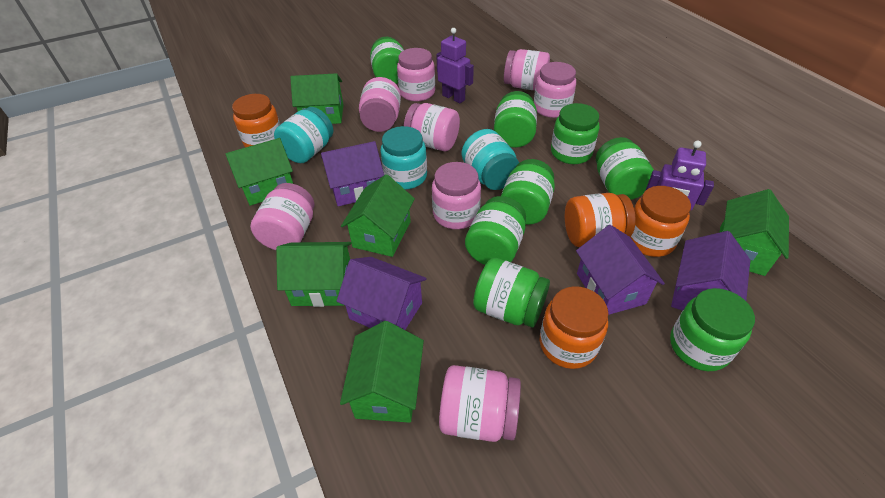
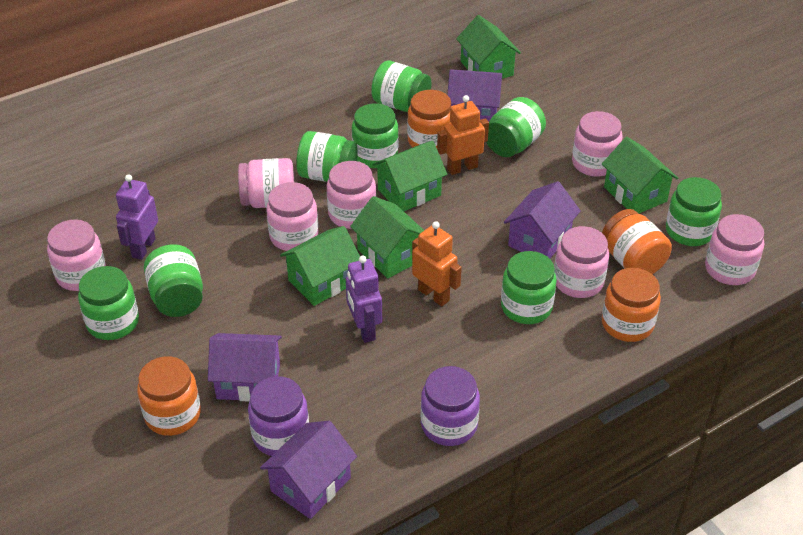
green house: 6 -> 5
orange robot: 0 -> 2
pink jar: 8 -> 7
purple jar: 0 -> 2
turquoise jar: 3 -> 0

